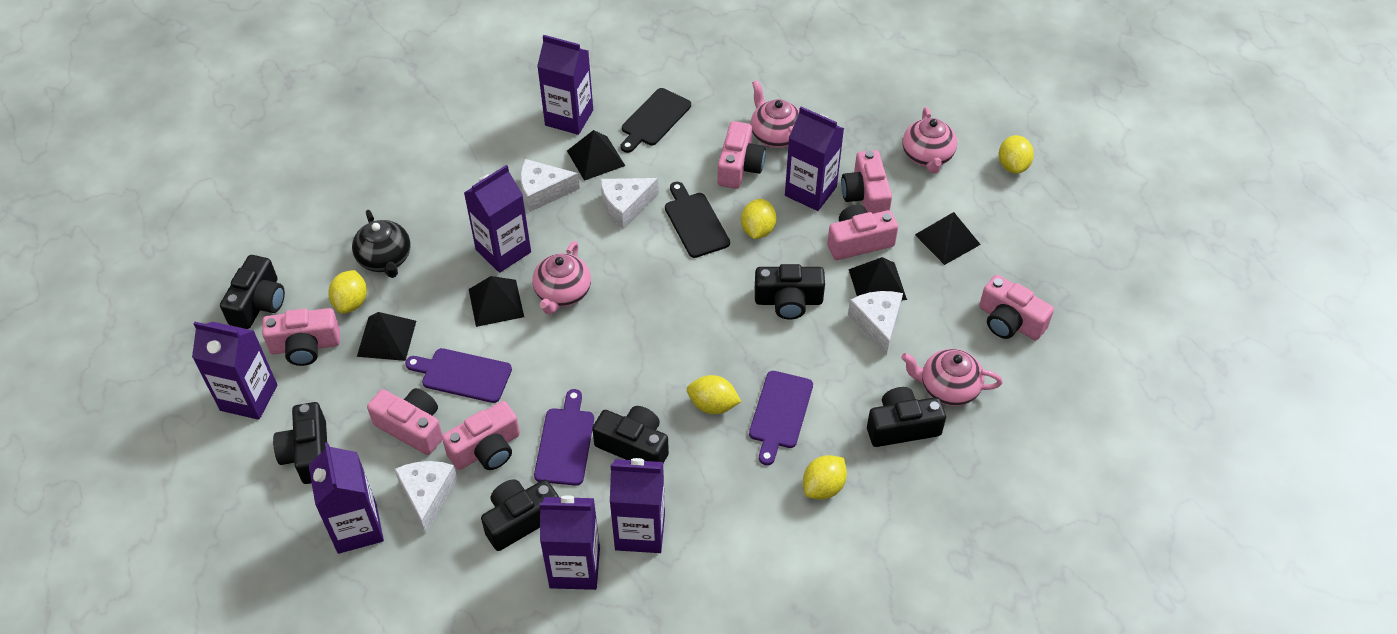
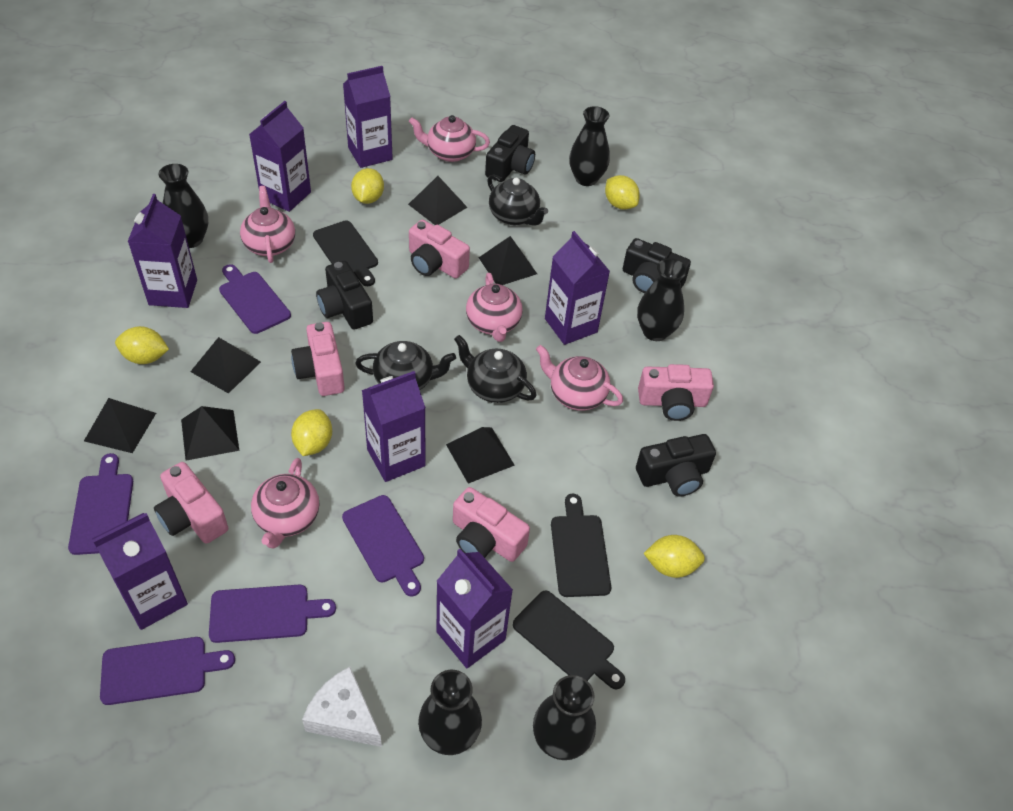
black camera: 6 -> 4
black cutting board: 2 -> 3
black pyramid: 5 -> 6
black teapot: 1 -> 3
black vase: 0 -> 5
pink camera: 7 -> 5
pink teapot: 4 -> 5
purple cutting board: 3 -> 5
white cheese: 4 -> 1

